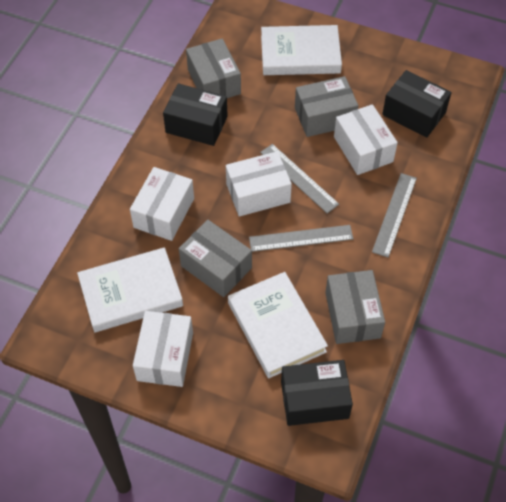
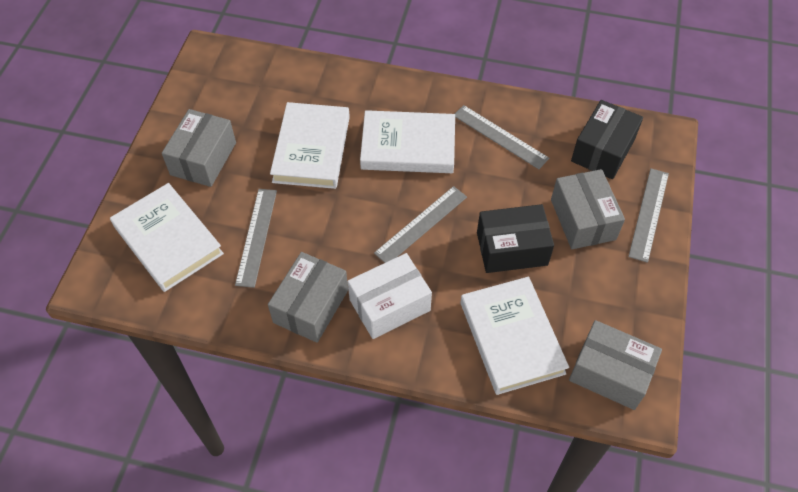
black box: 3 -> 2
grey ruler: 3 -> 4
white book: 3 -> 4
white box: 4 -> 1

